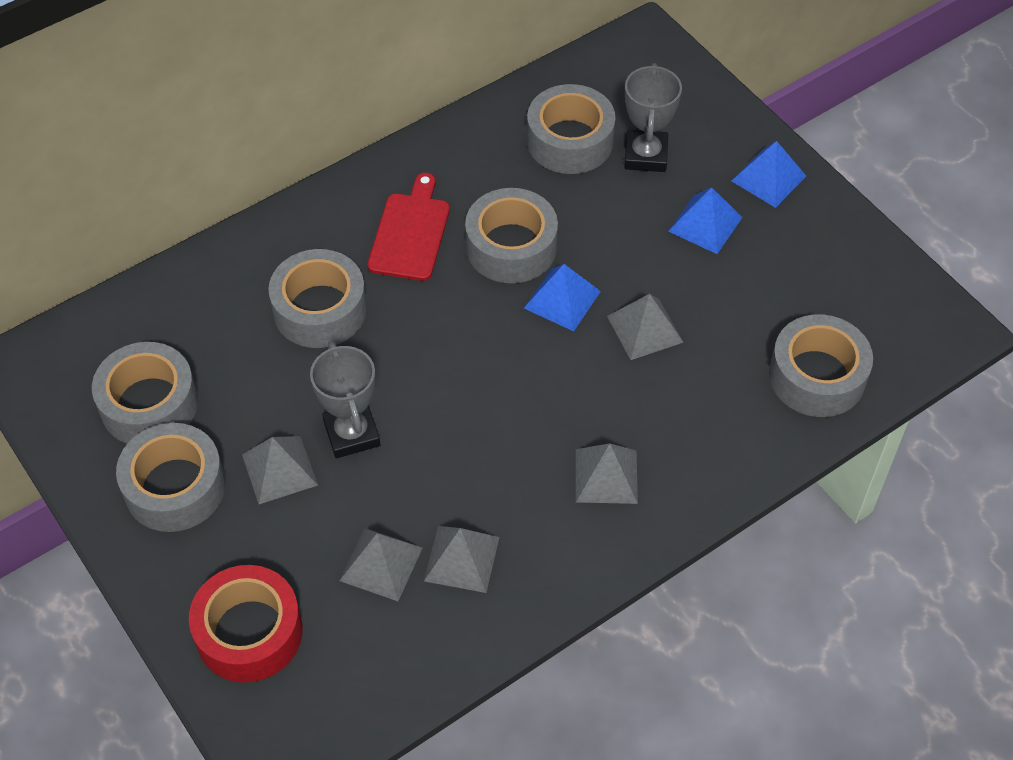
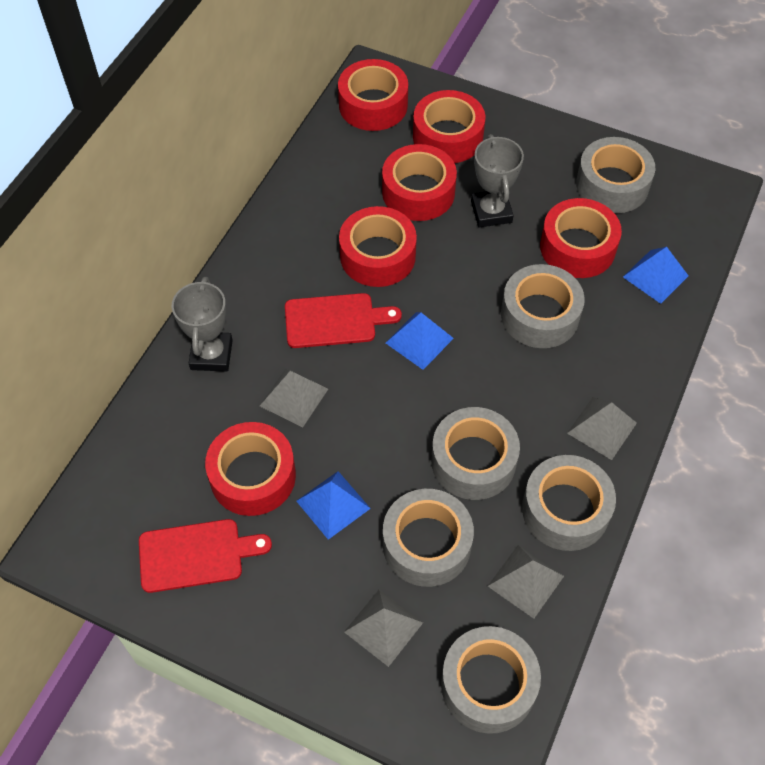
grey pyramid: 5 -> 4
red cutting board: 1 -> 2
red tape: 1 -> 6

